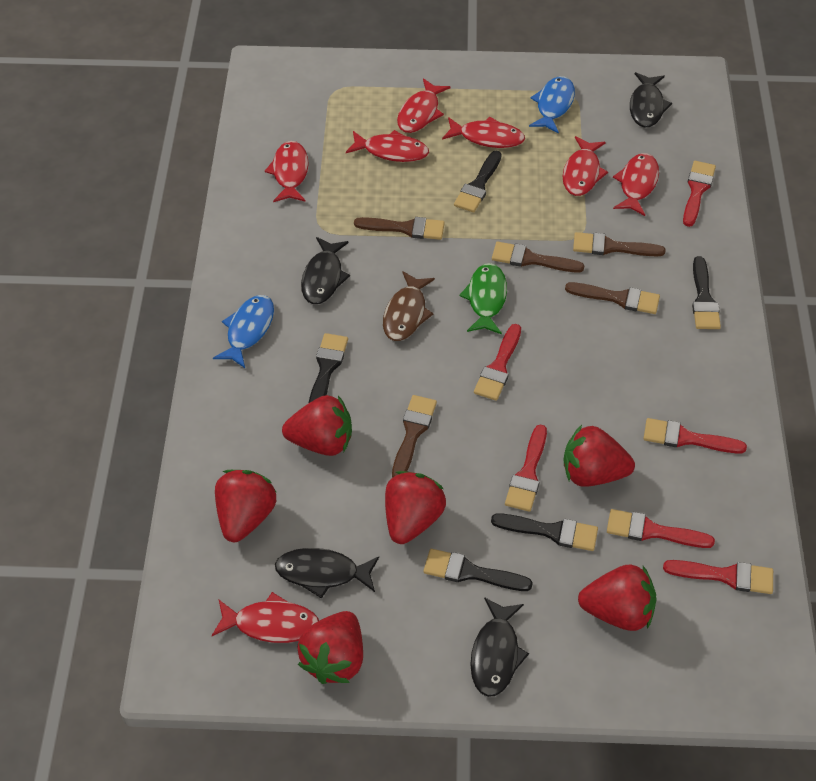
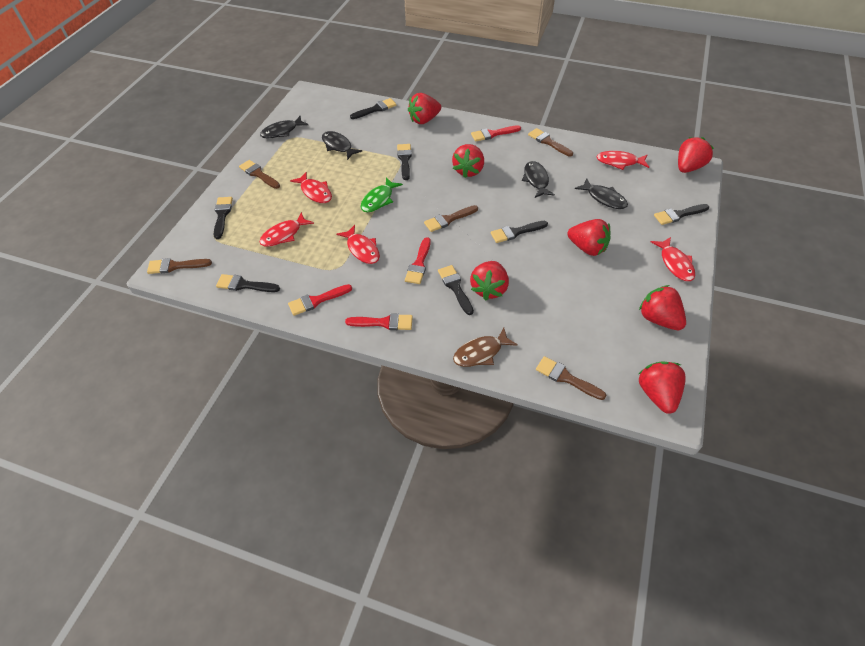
black brush: 5 -> 7
blue fish: 2 -> 0
red brush: 6 -> 4
red fish: 7 -> 5
red strawberry: 6 -> 7

